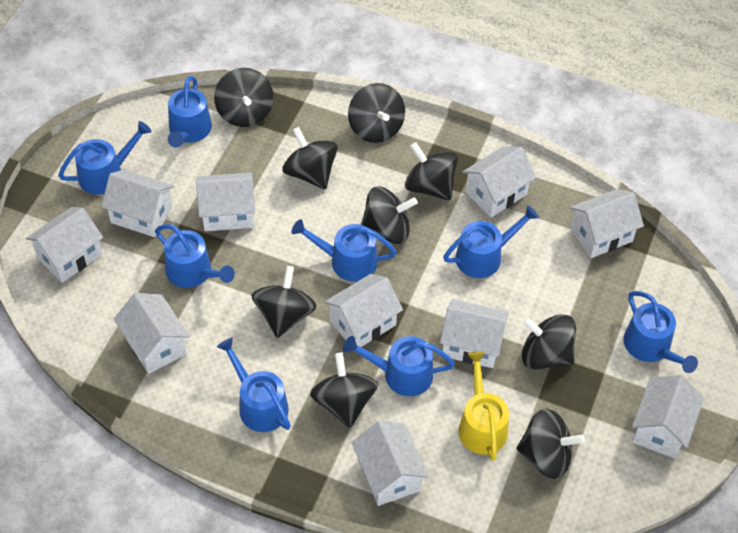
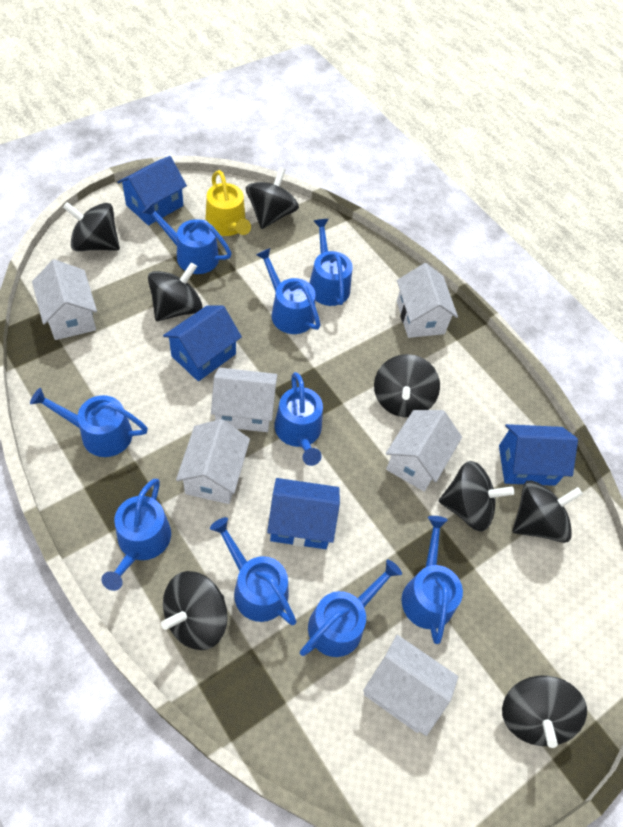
black spinning top: 9 -> 8
blue house: 0 -> 4
blue watering can: 8 -> 9
white house: 10 -> 6

